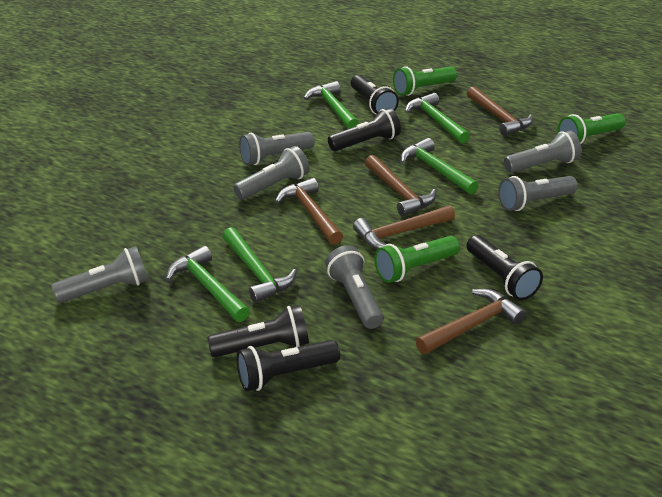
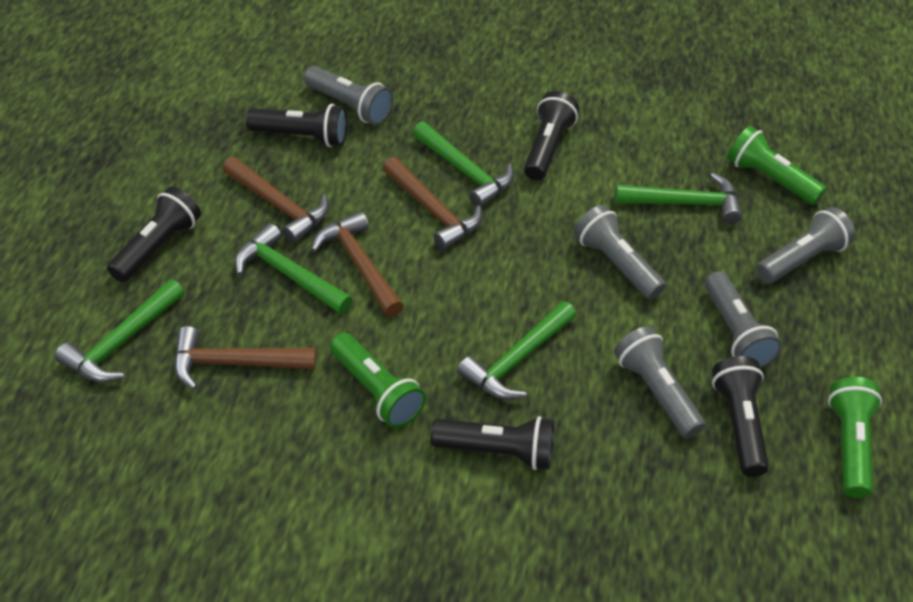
brown hammer: 5 -> 4
grey flashlight: 6 -> 5

